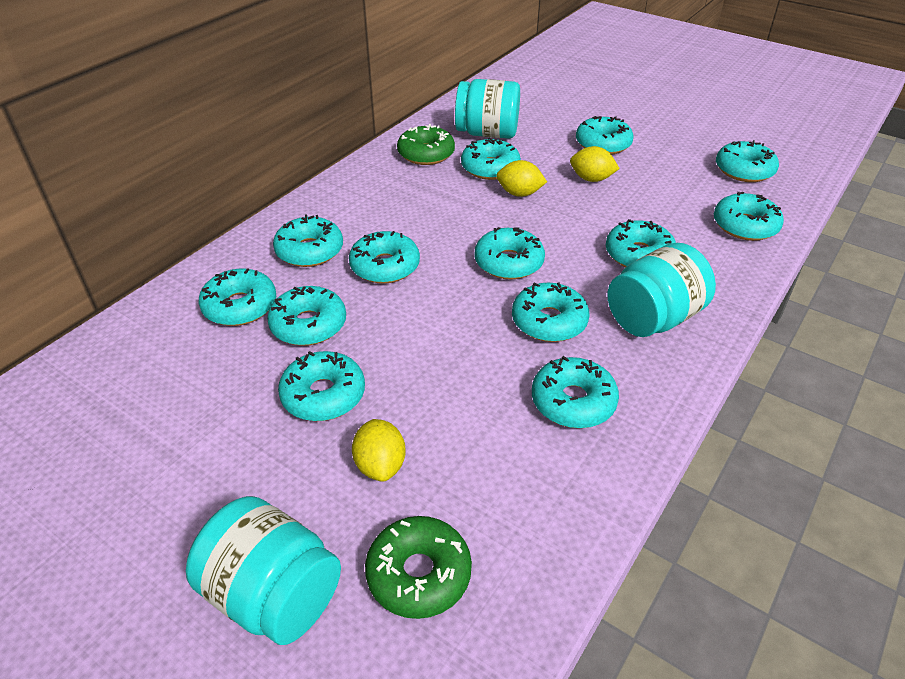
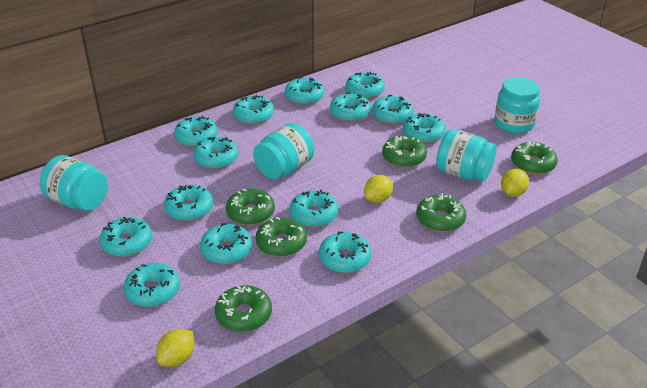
green donut: 2 -> 6
turquoise donut: 13 -> 14
turquoise jar: 3 -> 4

